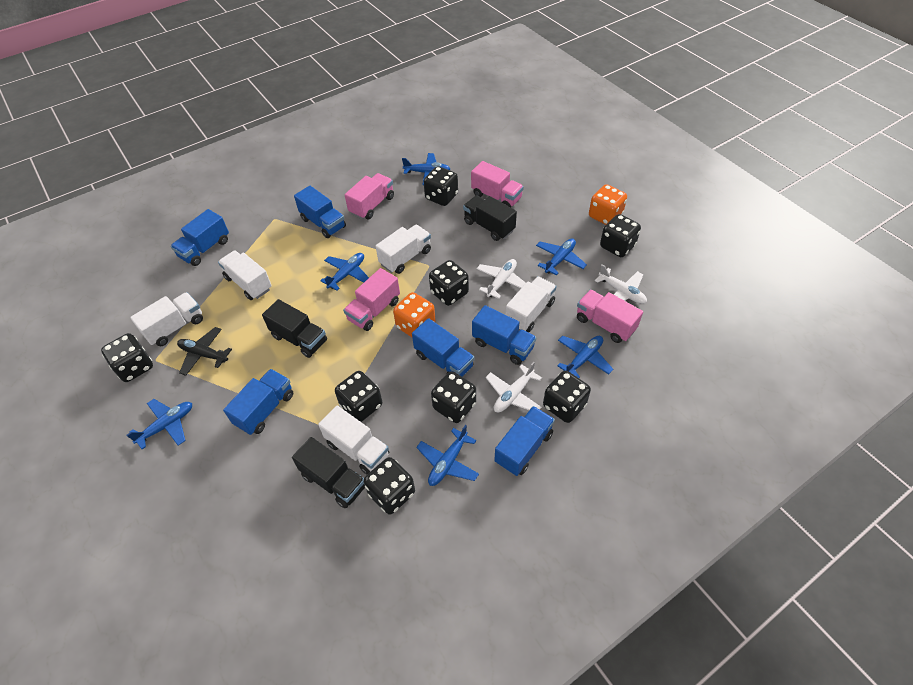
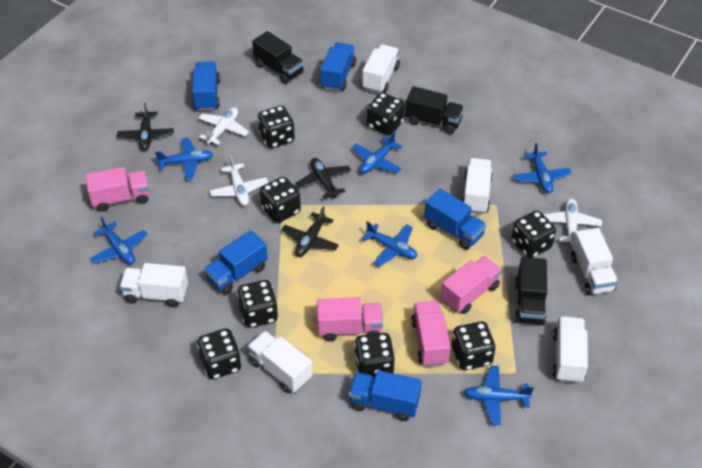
black plane: 1 -> 3
blue truck: 6 -> 5
orange dice: 2 -> 0
white truck: 5 -> 6

